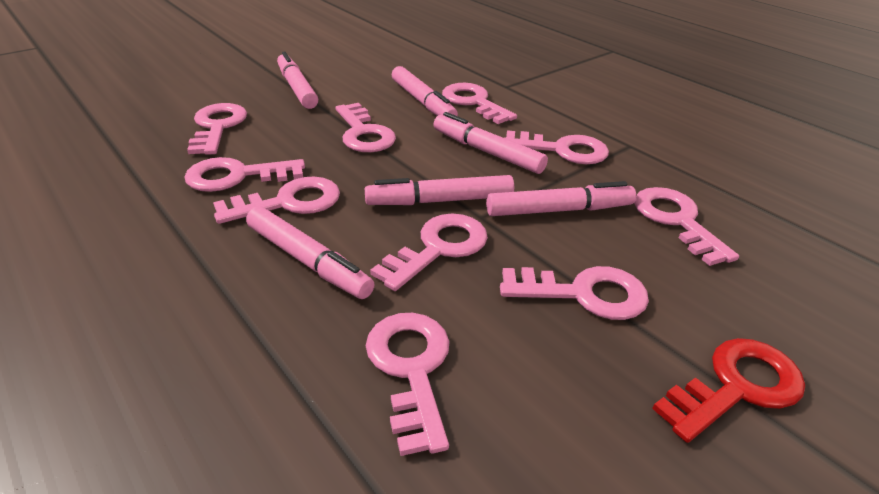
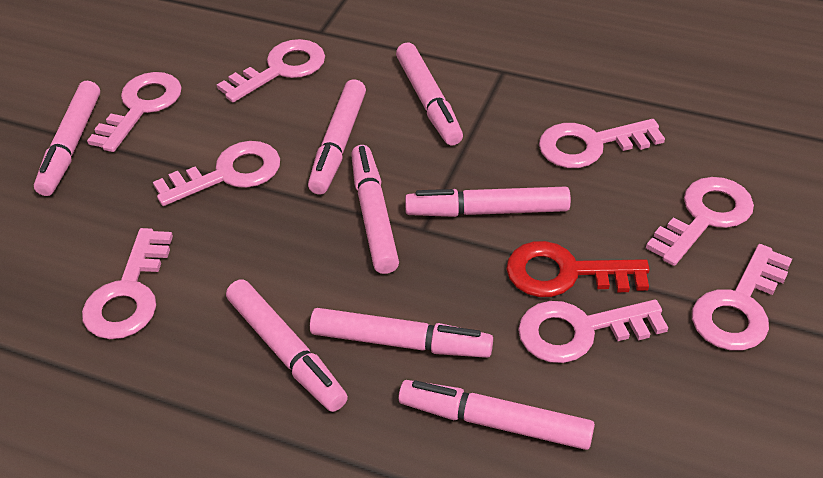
pink key: 10 -> 8
pink marker: 6 -> 8

